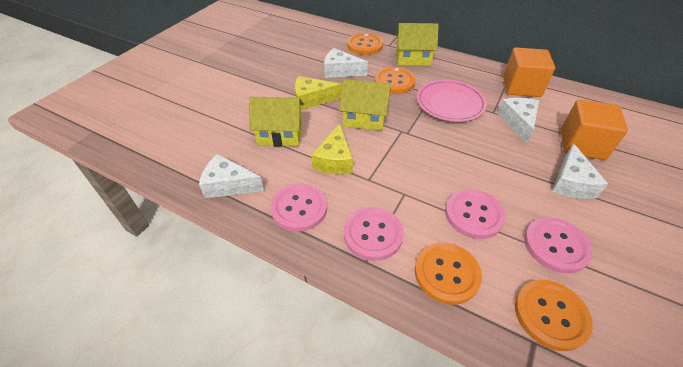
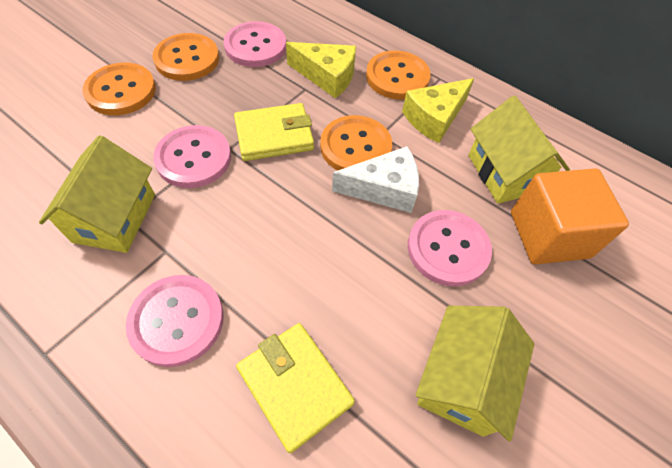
orange cube: 2 -> 1
pink plate: 1 -> 0
white cheese: 4 -> 1
yellow wallet: 0 -> 2

